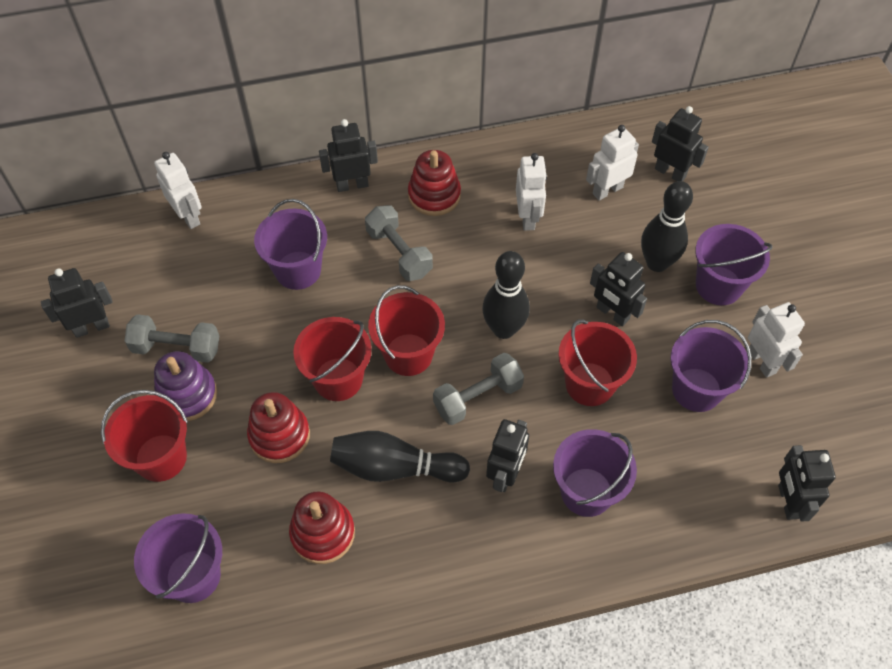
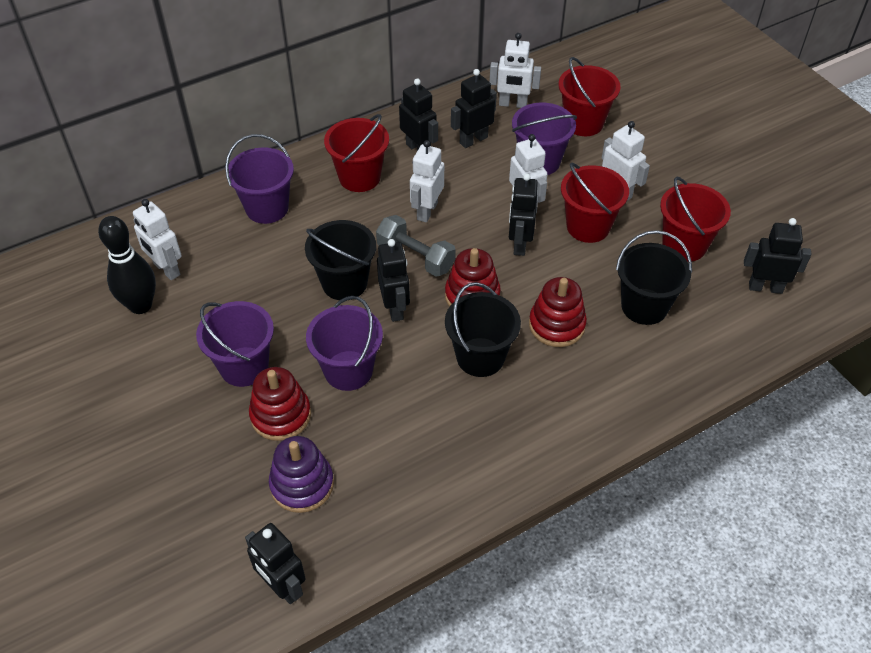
black bowling pin: 3 -> 1
black bucket: 0 -> 3
grey dumbbell: 3 -> 1
purple bucket: 5 -> 4
white robot: 4 -> 5

